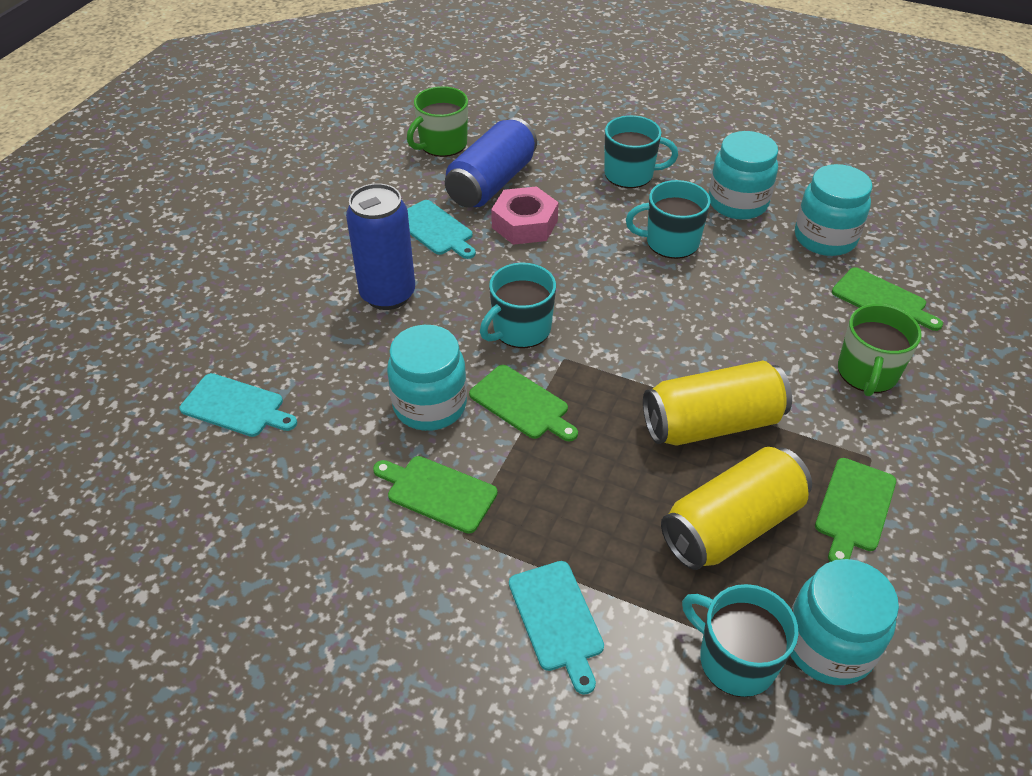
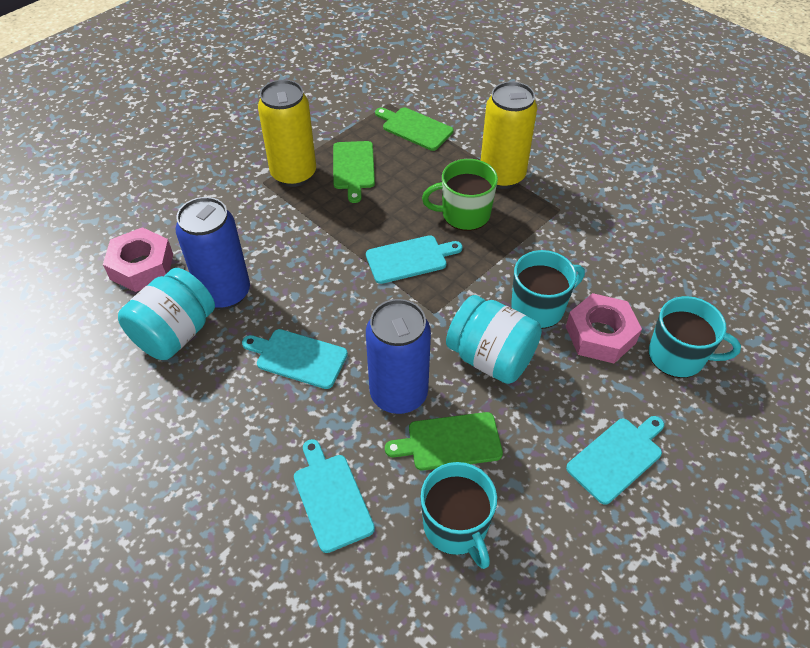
green cutting board: 4 -> 3
green mug: 2 -> 1
pink nut: 1 -> 2
turquoise cutting board: 3 -> 4
turquoise jar: 4 -> 2
turquoise mug: 4 -> 3

